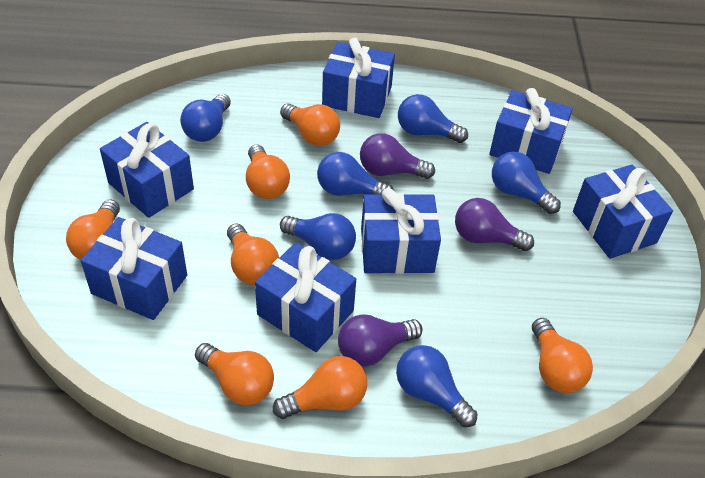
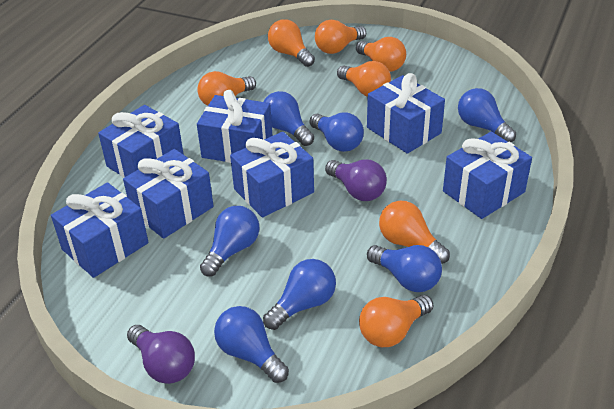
blue light bulb: 6 -> 7
purple light bulb: 3 -> 2

